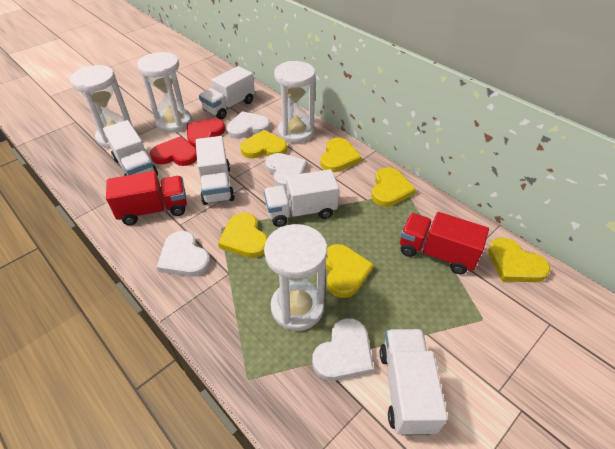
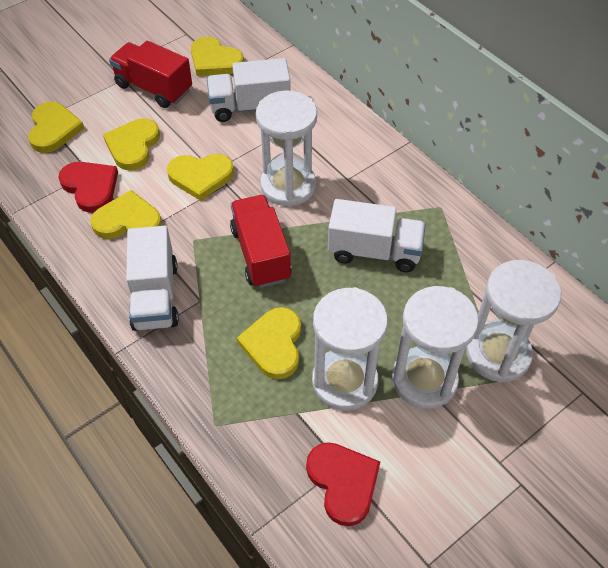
white heart: 4 -> 0
white truck: 5 -> 3

